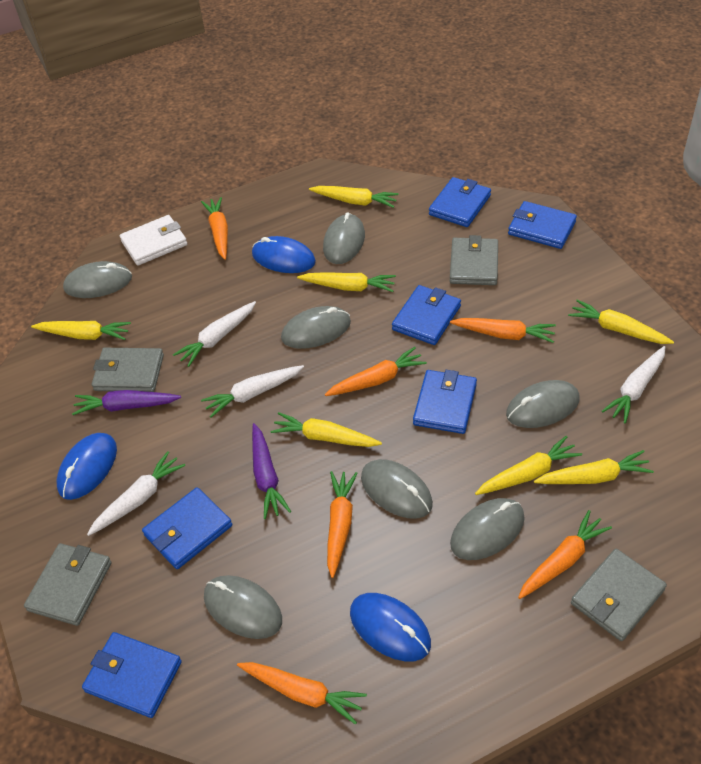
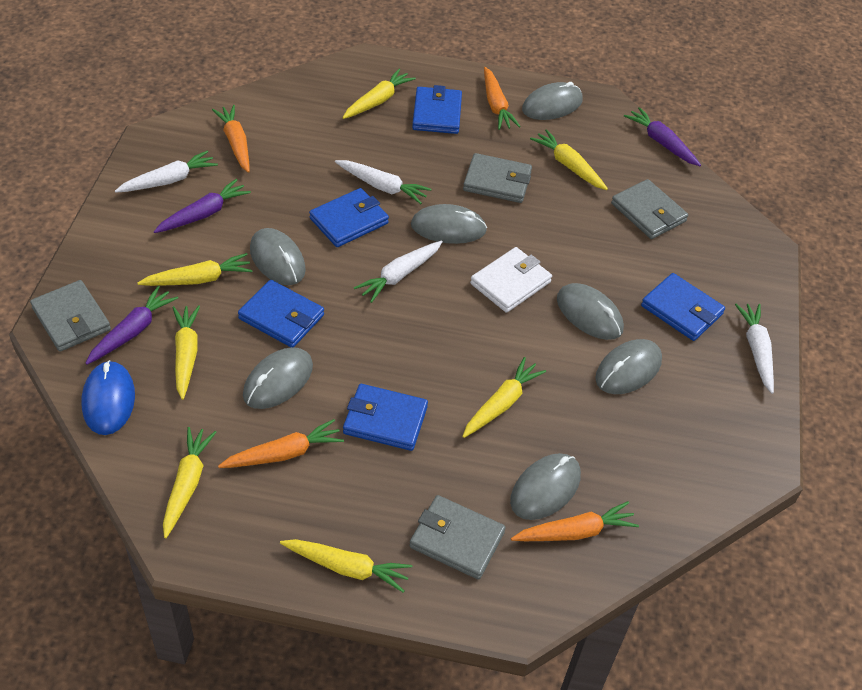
blue mouse: 3 -> 1
blue wallet: 6 -> 5
orange carrot: 6 -> 4
purple carrot: 2 -> 3

